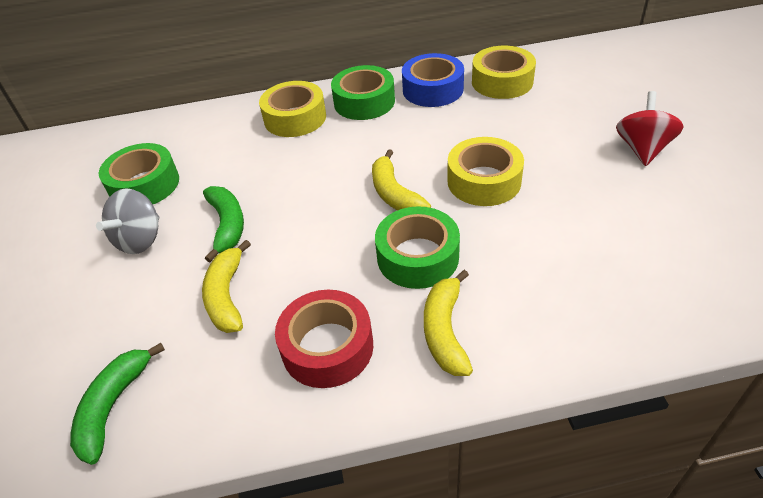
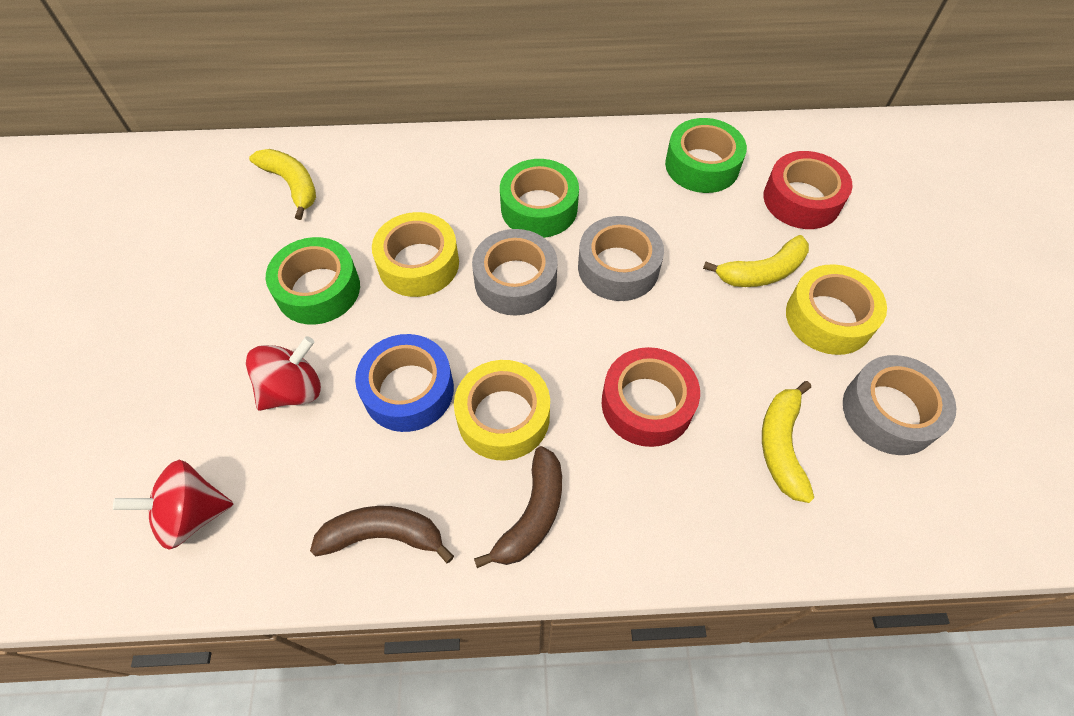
brown banana: 0 -> 2
green banana: 2 -> 0
grey spinning top: 1 -> 0
grey tape: 0 -> 3
red spinning top: 1 -> 2
red tape: 1 -> 2

